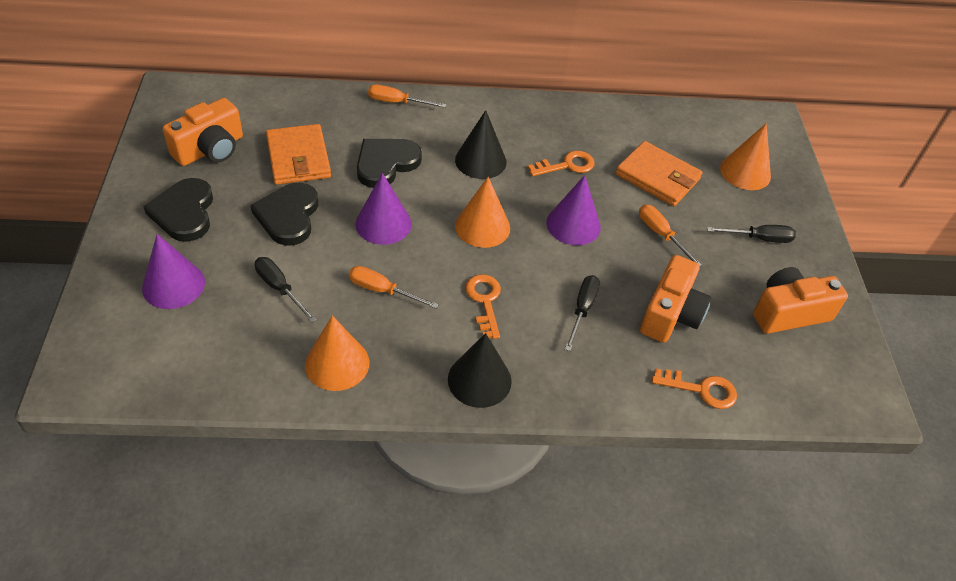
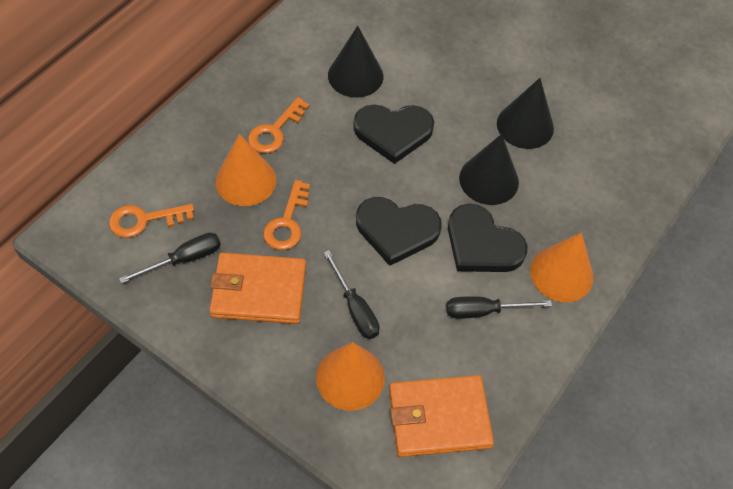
black cone: 2 -> 3
orange camera: 3 -> 0
orange screwdriver: 3 -> 0
purple cone: 3 -> 0

